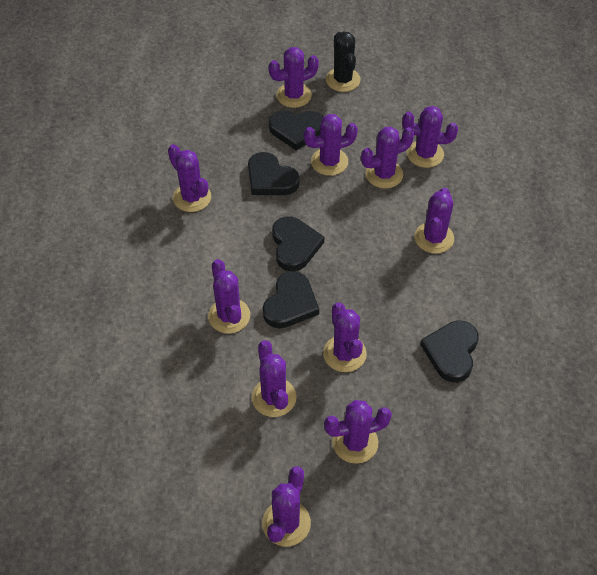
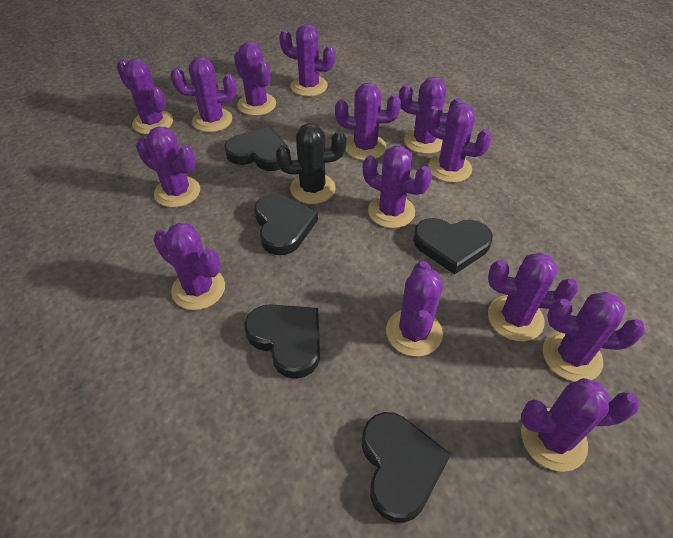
purple cactus: 11 -> 14

